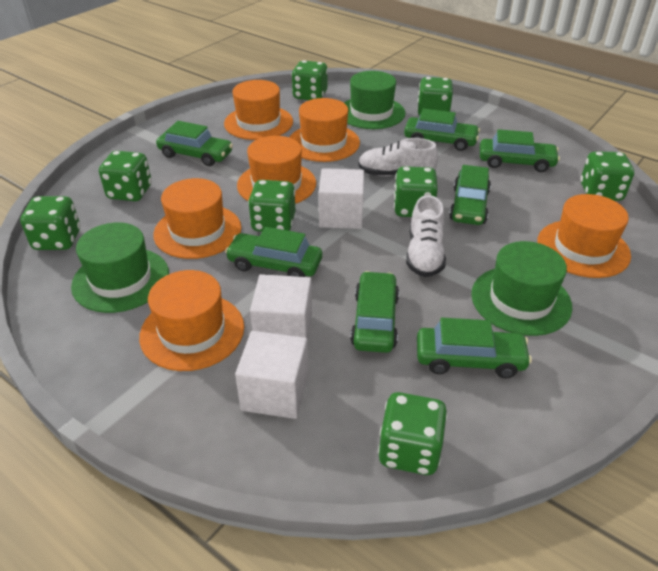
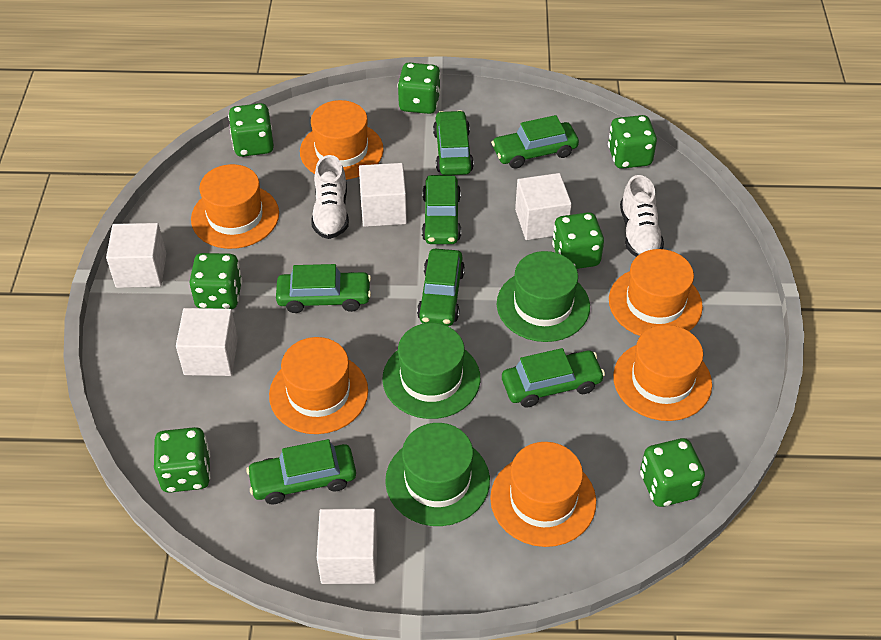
green dice: 8 -> 7
white cube: 3 -> 5

